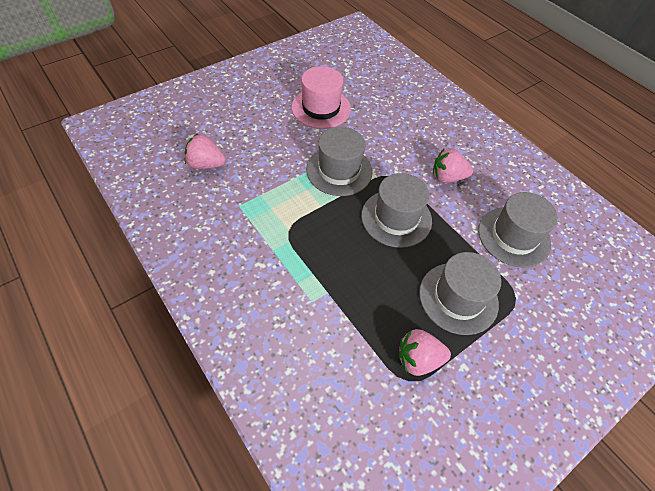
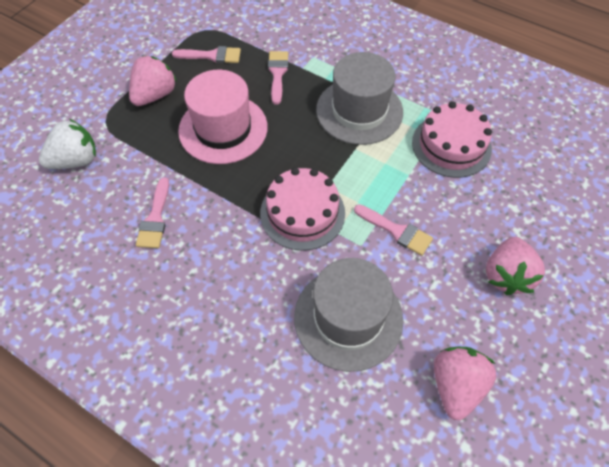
grey hat: 4 -> 2
pink brush: 0 -> 4
pink cake: 0 -> 2
white strawberry: 0 -> 1

